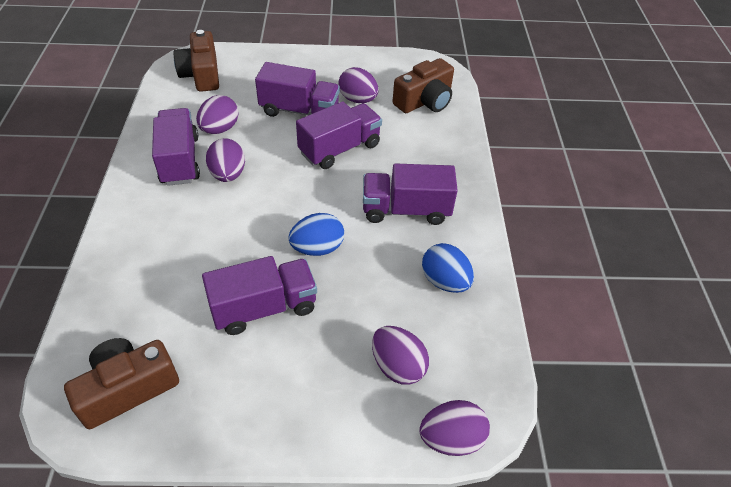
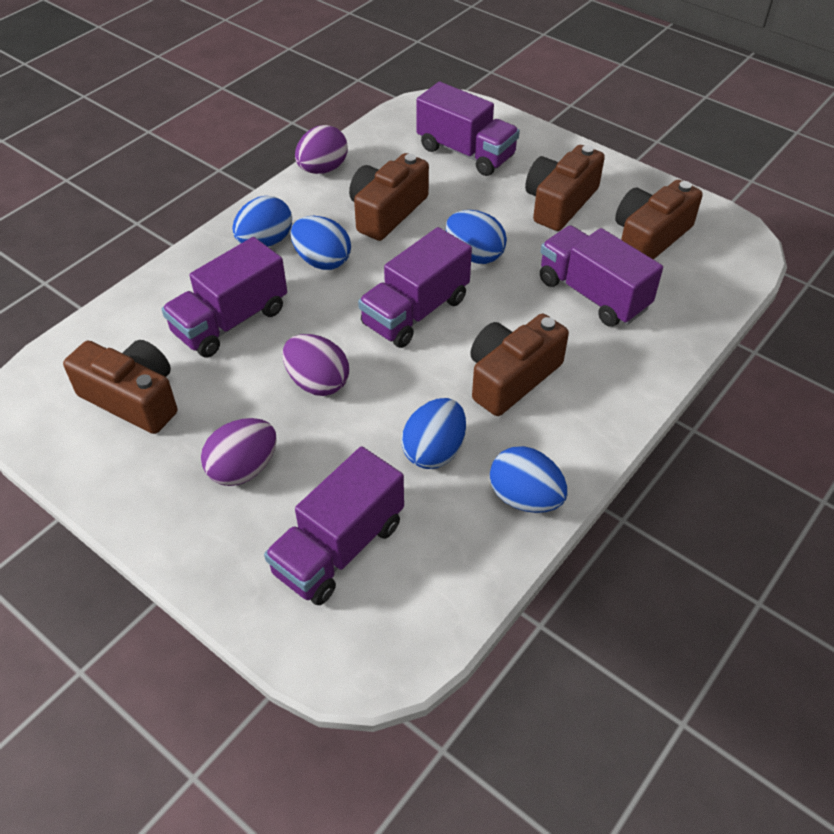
blue egg: 2 -> 5
brown camera: 3 -> 5
purple egg: 5 -> 3

